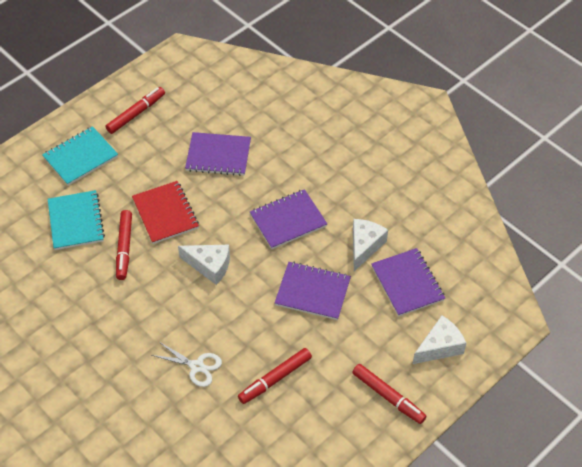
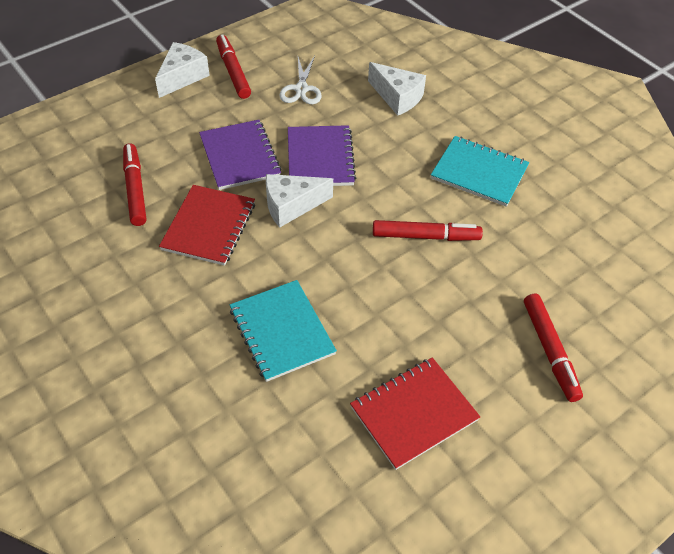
purple notebook: 4 -> 2
red notebook: 1 -> 2

